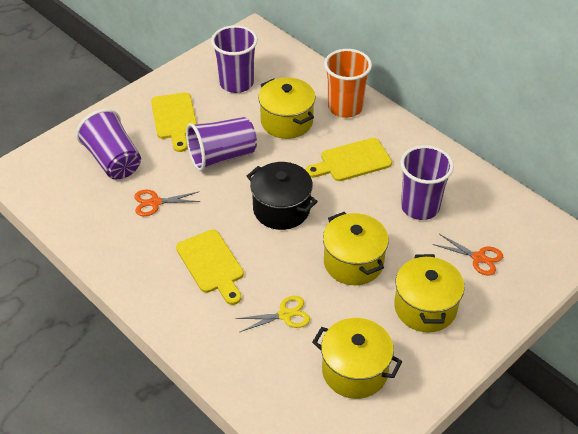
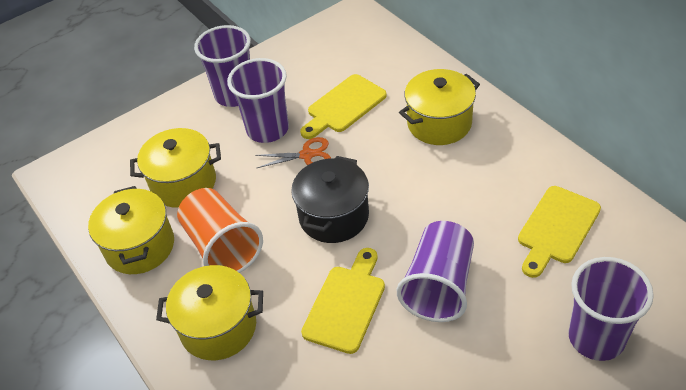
orange scissors: 2 -> 1
yellow scissors: 1 -> 0

